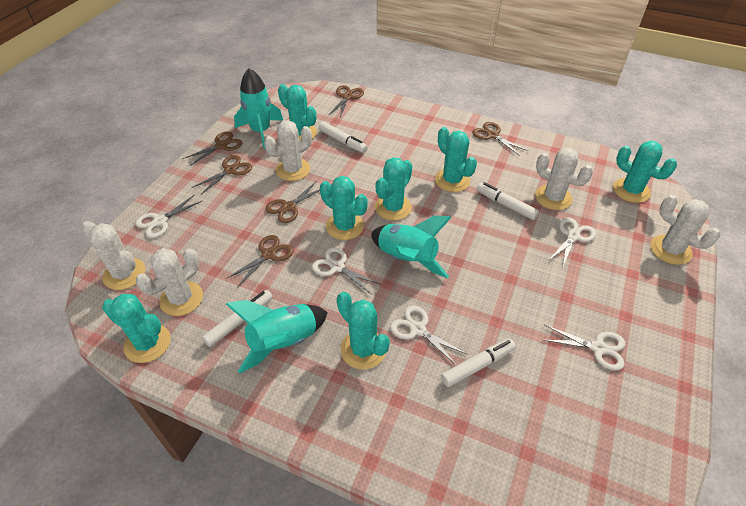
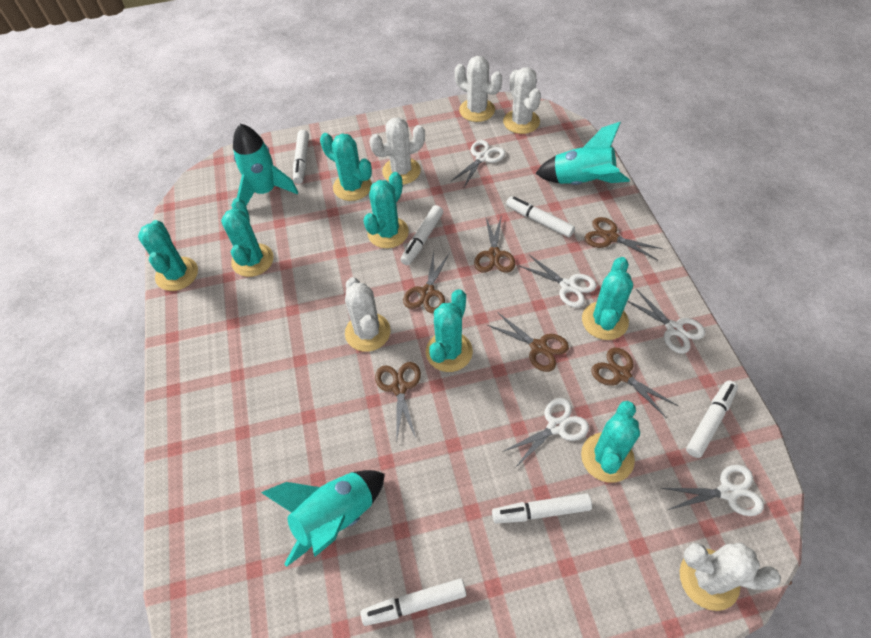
white marker: 4 -> 6

